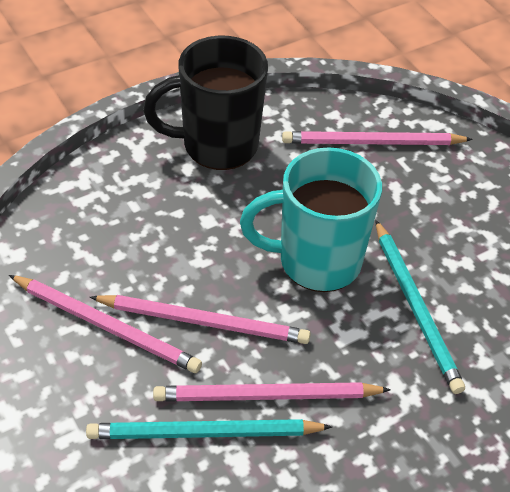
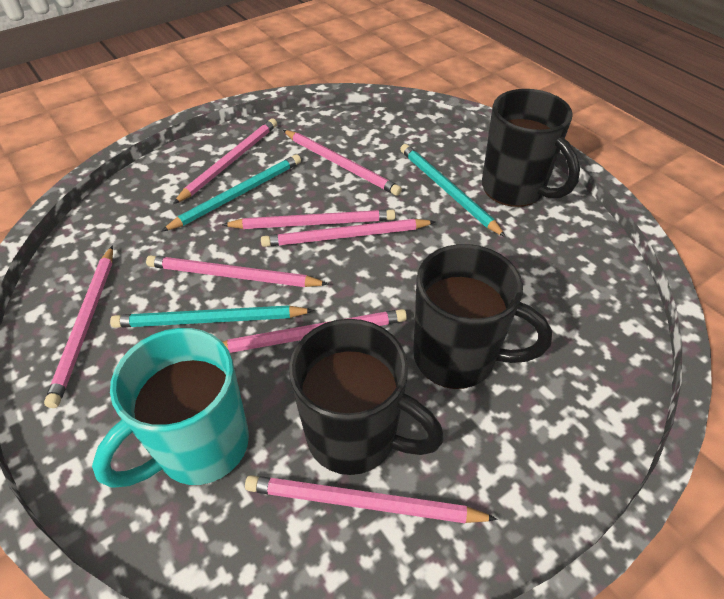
black mug: 1 -> 3
pink pencil: 4 -> 8
turquoise pencil: 2 -> 3

